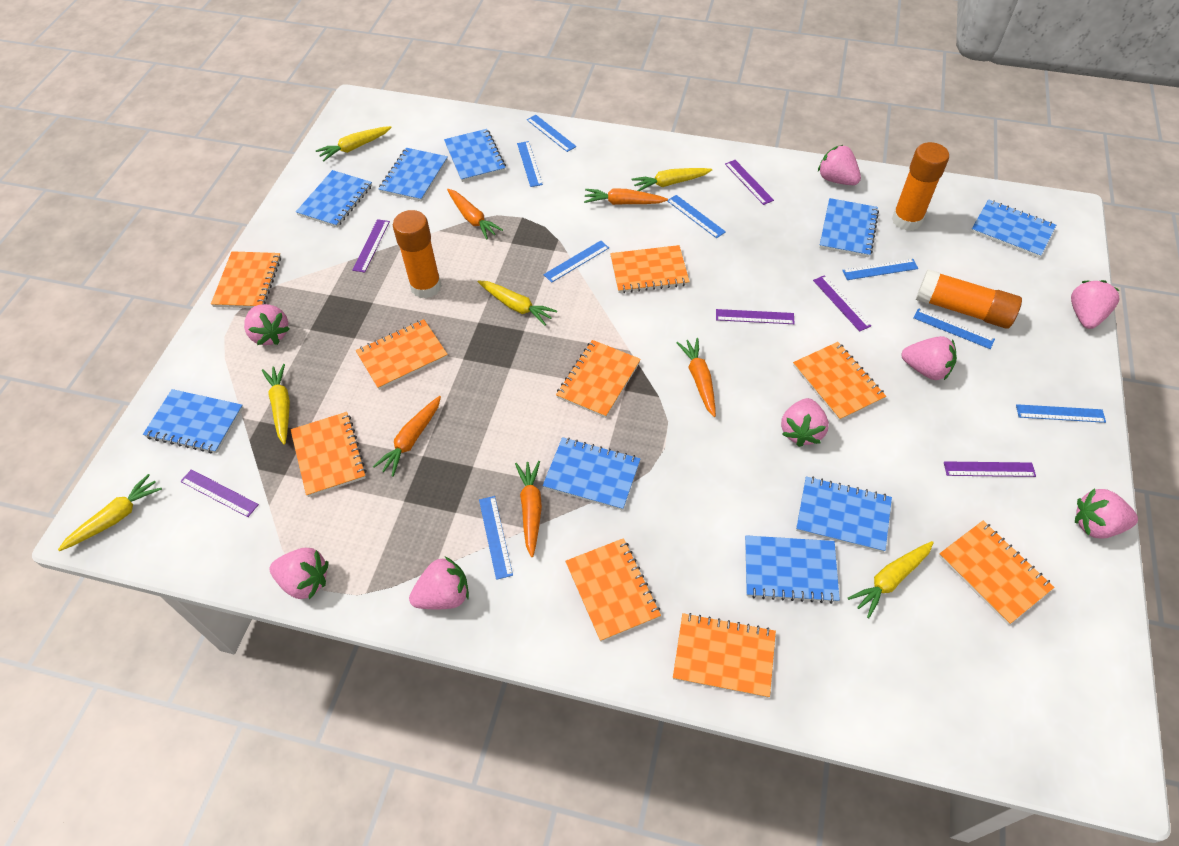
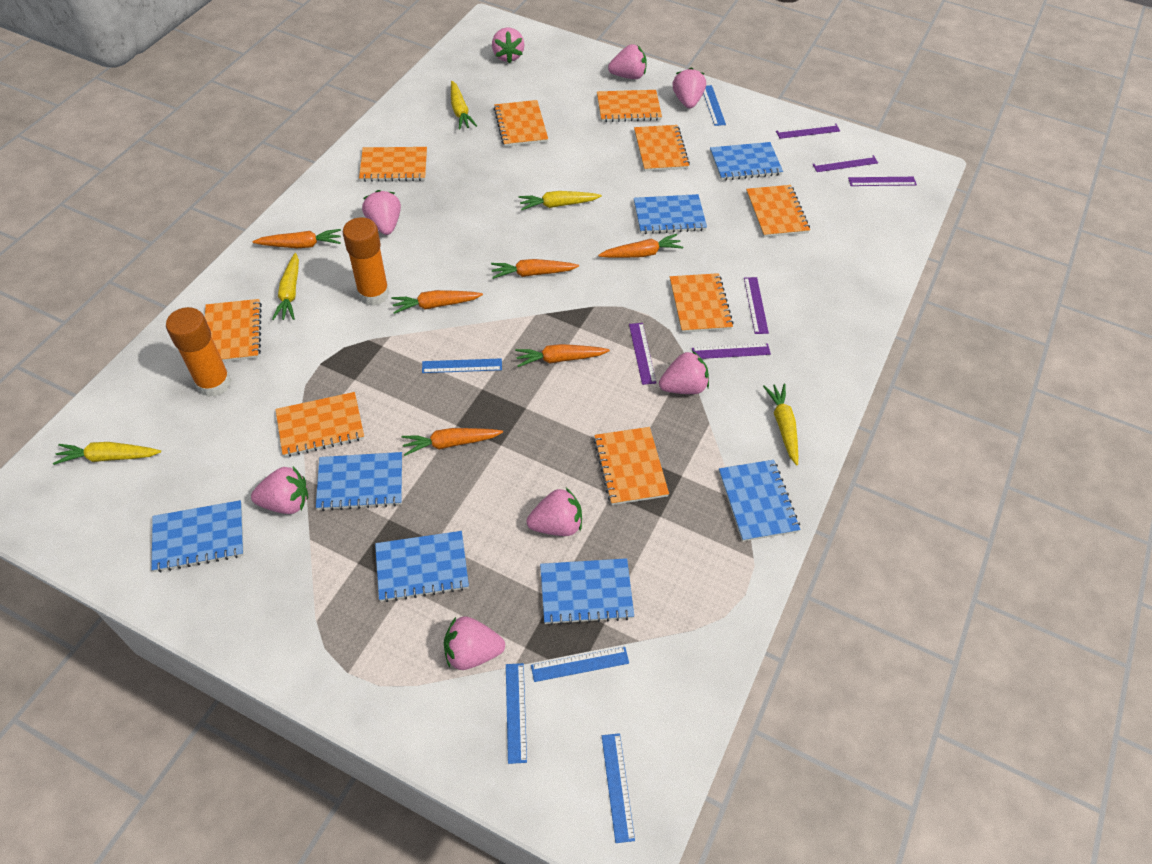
blue notebook: 9 -> 7
blue ruler: 8 -> 5
orange carrot: 5 -> 6
orange glue stick: 3 -> 2
yellow carrot: 6 -> 5

